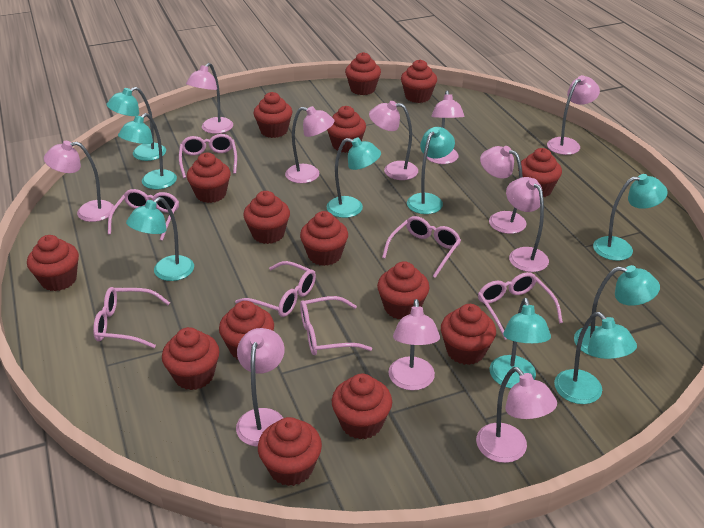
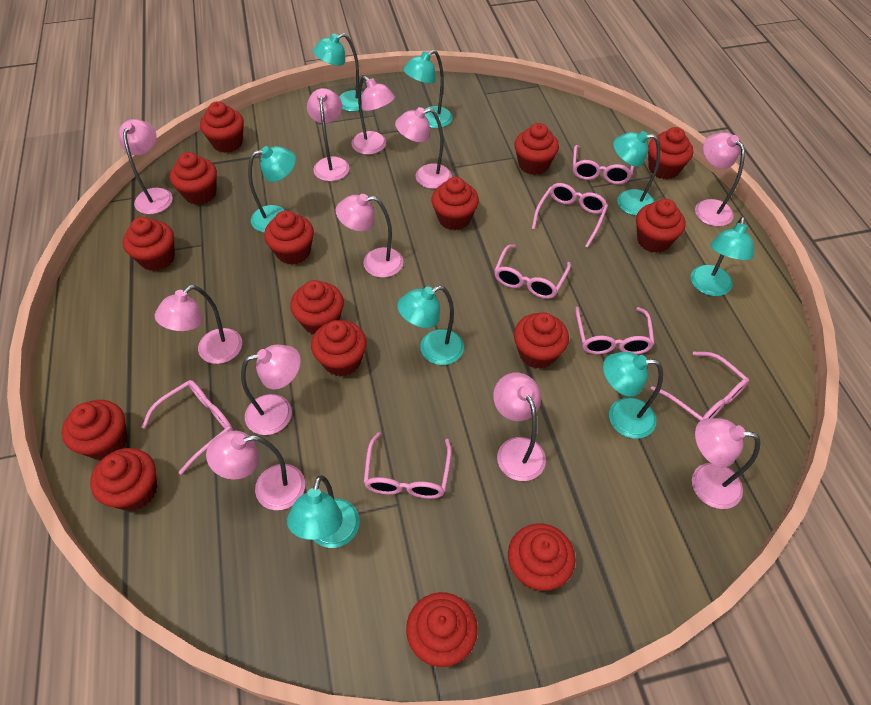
turquoise lamp: 9 -> 8

